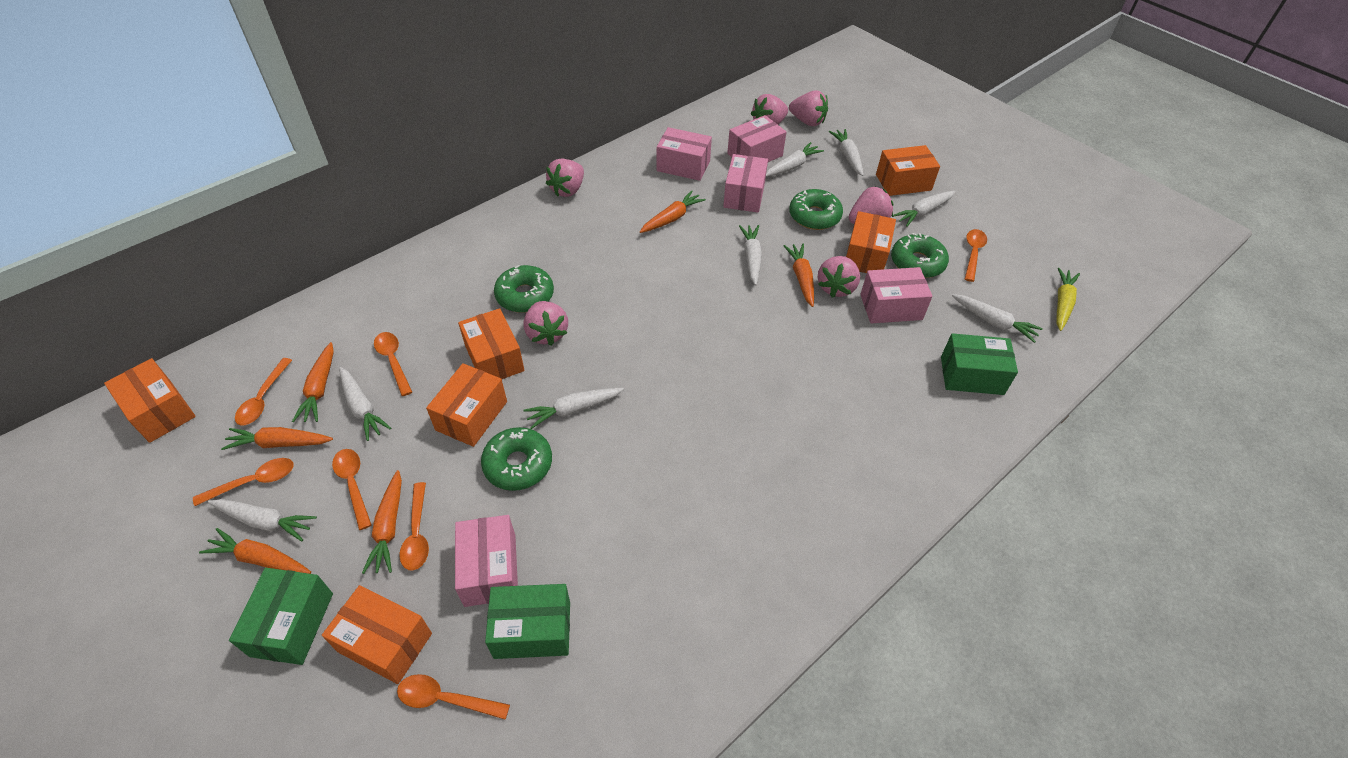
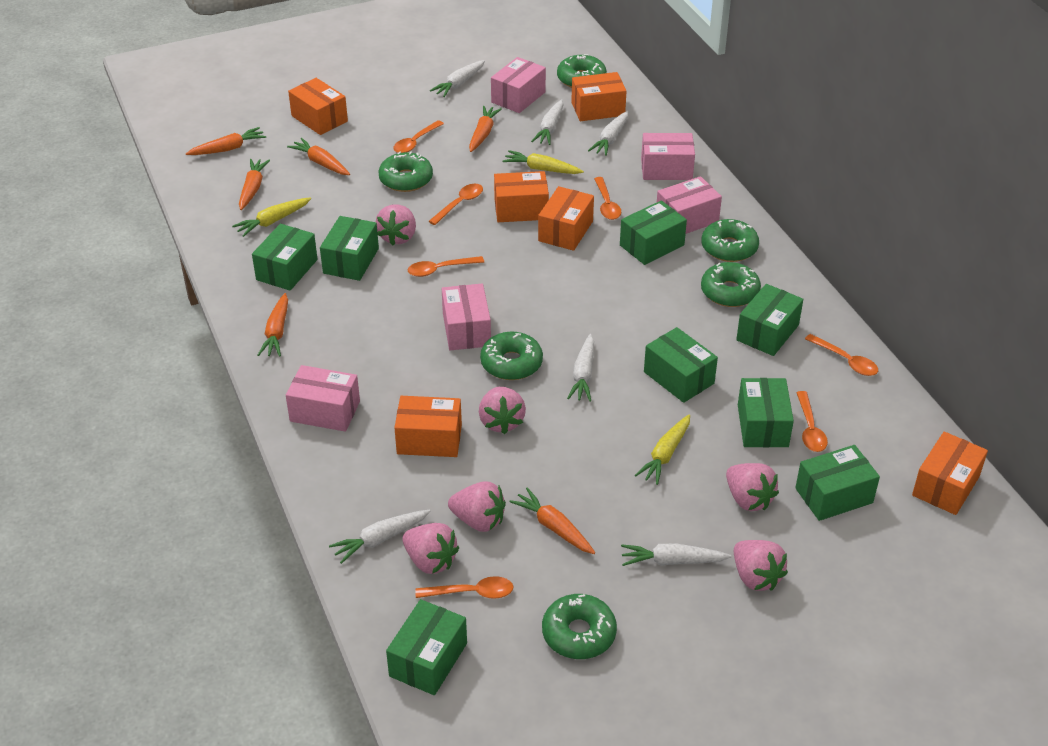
green box: 3 -> 8
green donut: 4 -> 6
white carrot: 8 -> 6
yellow carrot: 1 -> 3

